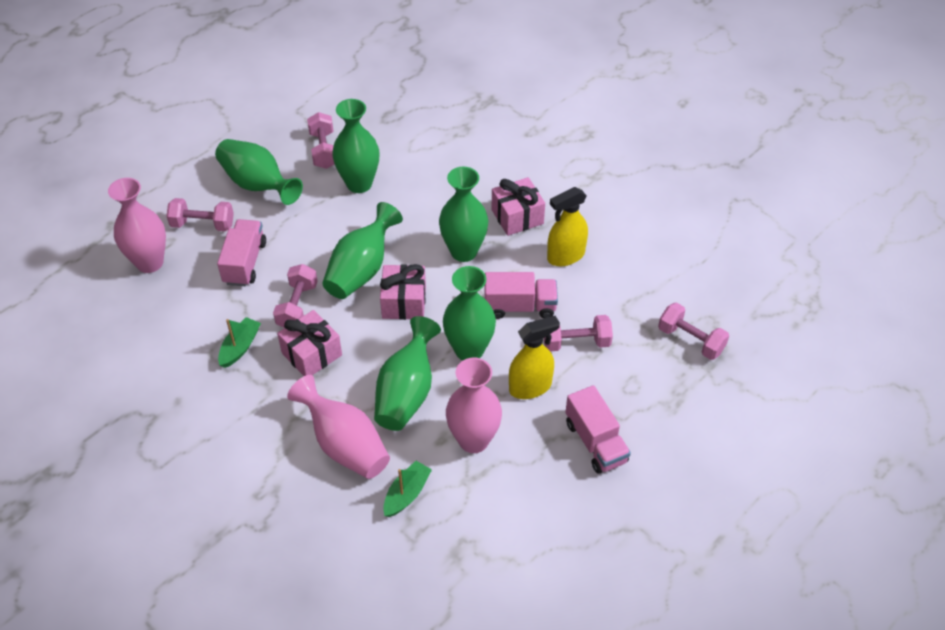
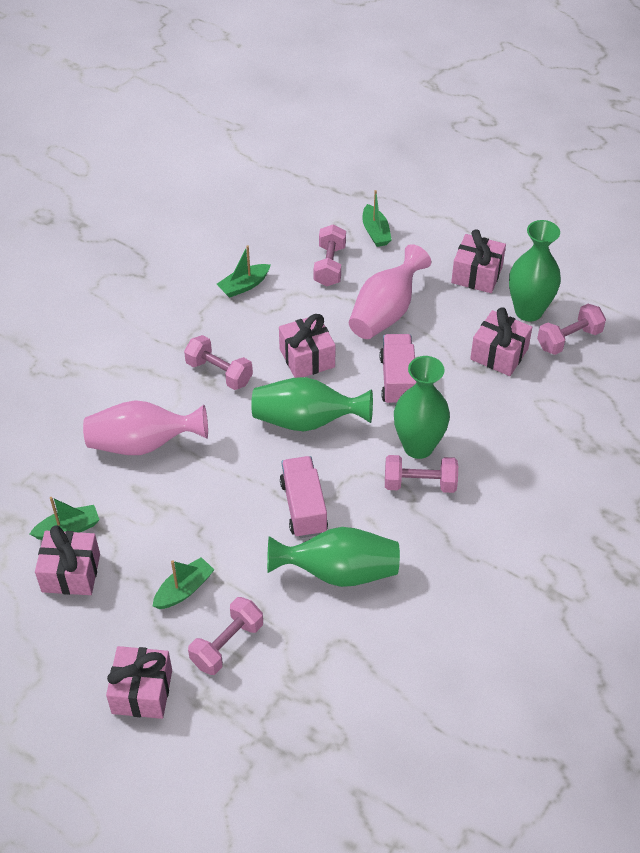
green boat: 2 -> 4
green vase: 6 -> 4
pink gift: 3 -> 5
pink truck: 3 -> 2
pink vase: 3 -> 2
yellow spray bottle: 2 -> 0

